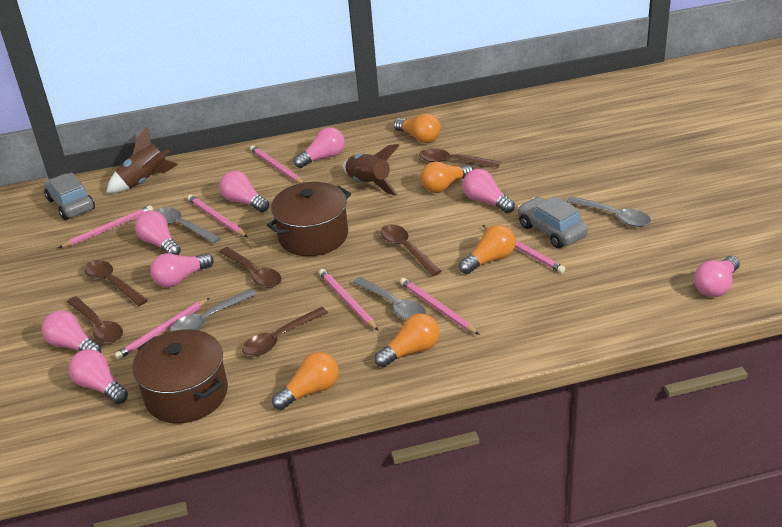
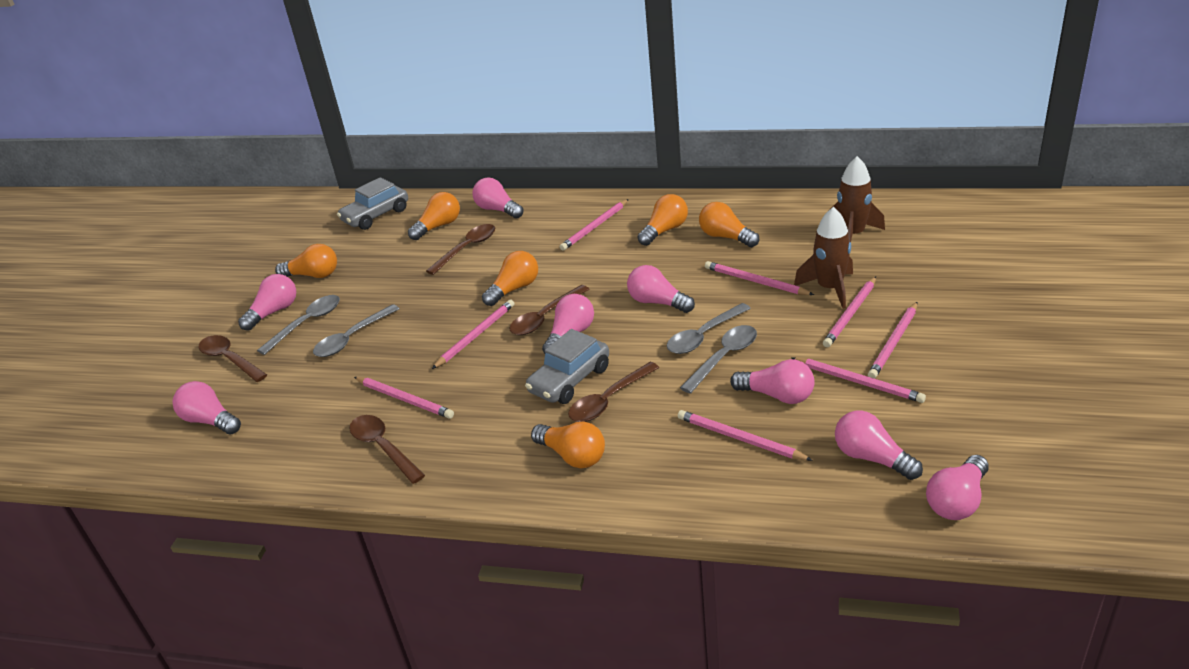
brown pot: 2 -> 0
brown spoon: 6 -> 5
orange light bulb: 5 -> 6
pink pencil: 7 -> 8

